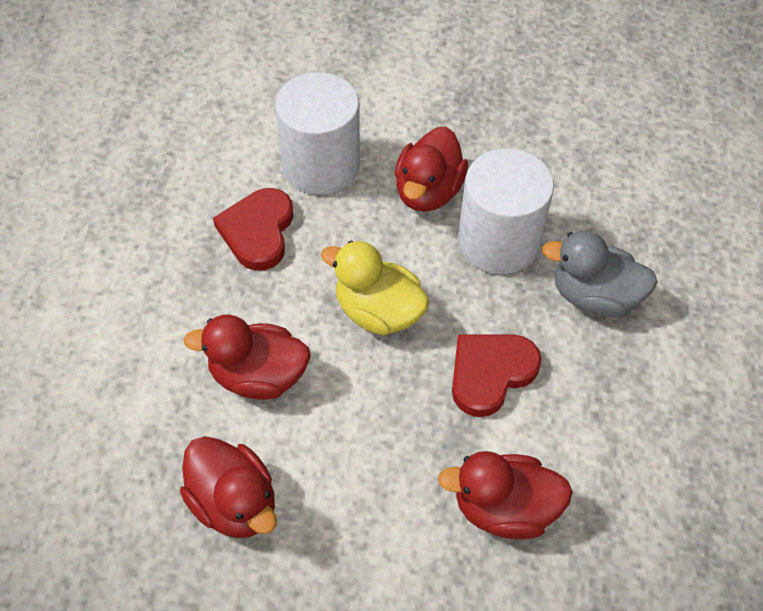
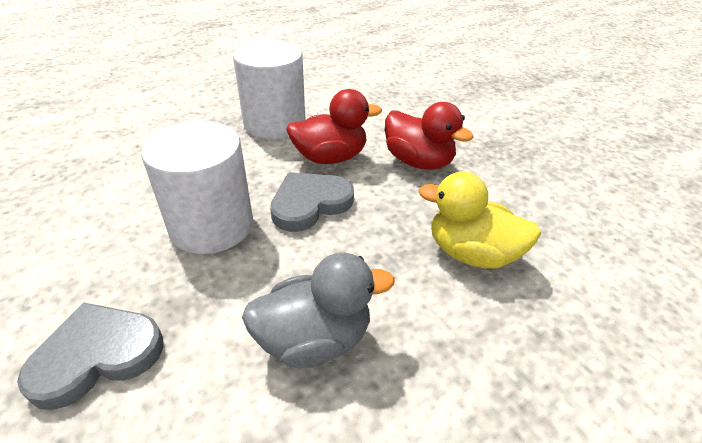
grey heart: 0 -> 2
red duck: 4 -> 2
red heart: 2 -> 0

